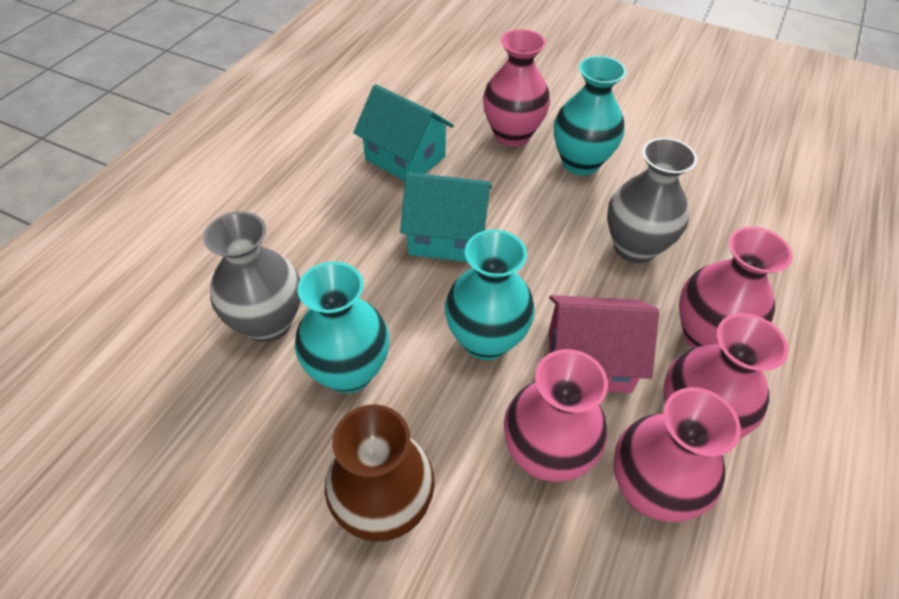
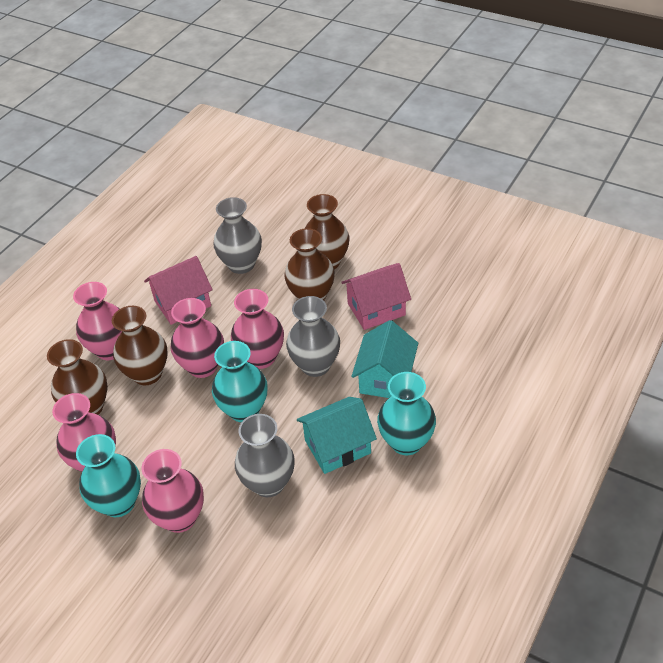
brown vase: 1 -> 4
grey vase: 2 -> 3
pink house: 1 -> 2

